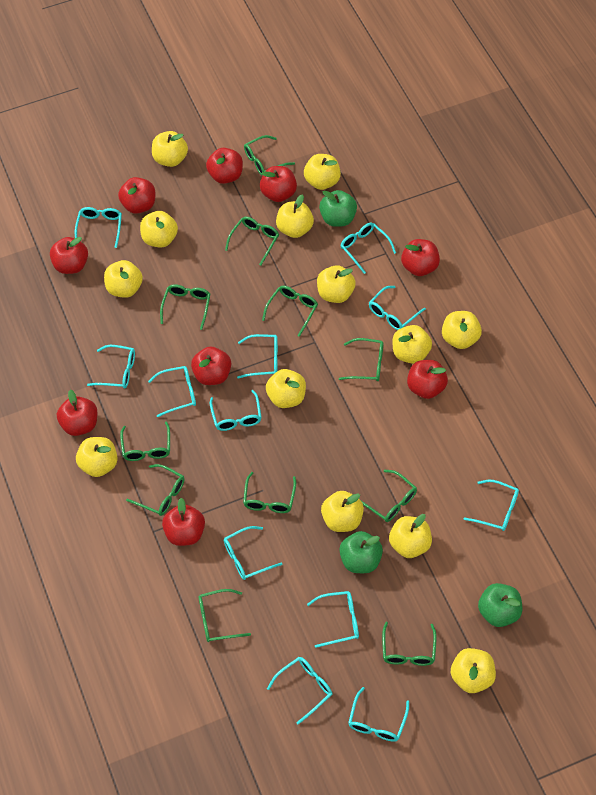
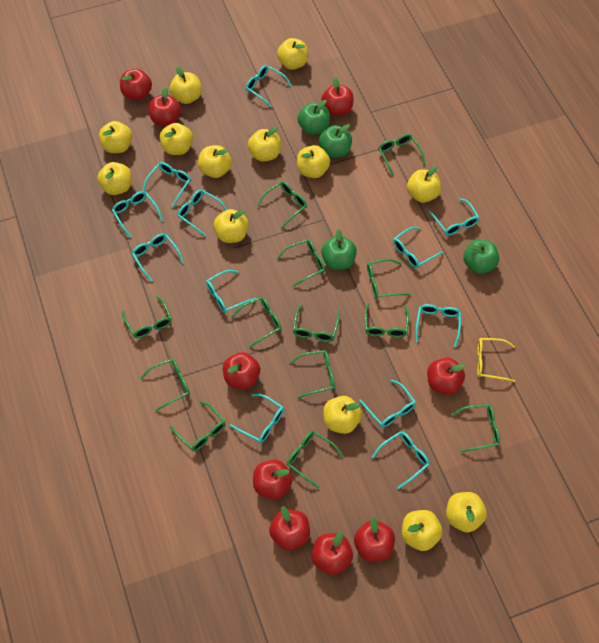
green apple: 3 -> 4
green glasses: 11 -> 13
yellow glasses: 0 -> 1

